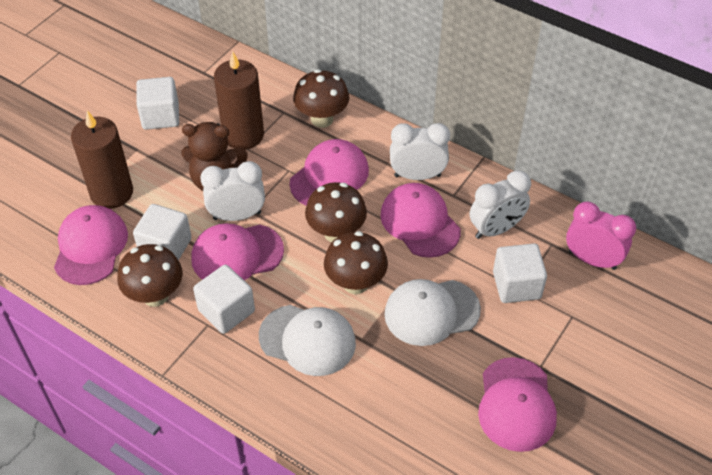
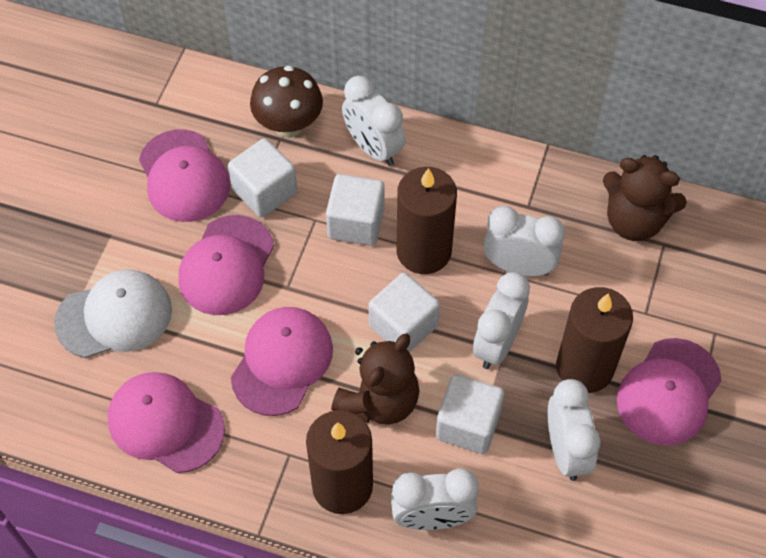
brown candle: 2 -> 3
brown mushroom: 4 -> 1
brown teddy bear: 1 -> 2
pink clock: 1 -> 0
white cap: 2 -> 1
white clock: 3 -> 5

